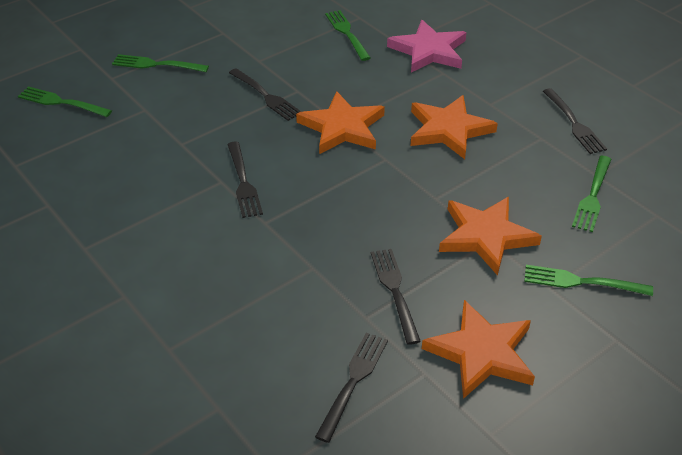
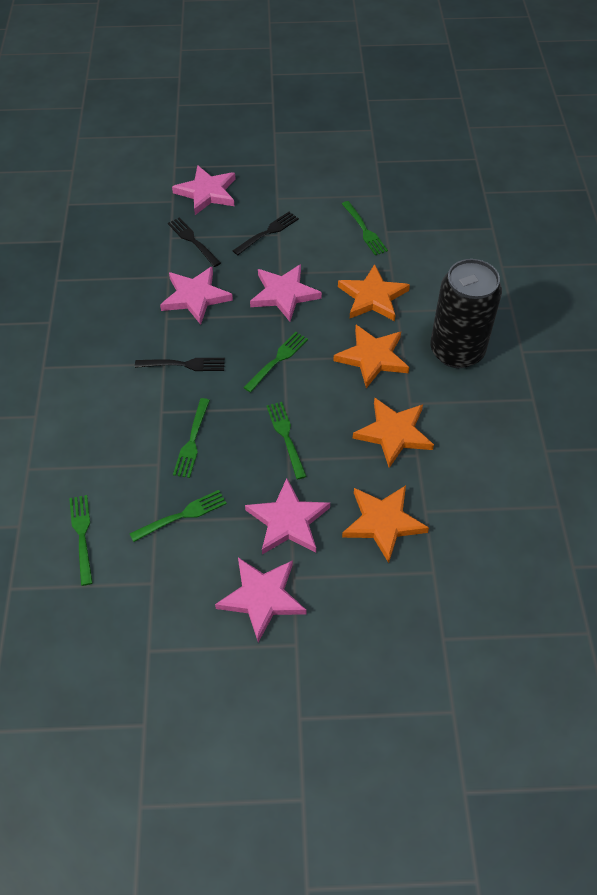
black can: 0 -> 1
black fork: 5 -> 3
green fork: 5 -> 6
pink star: 1 -> 5

